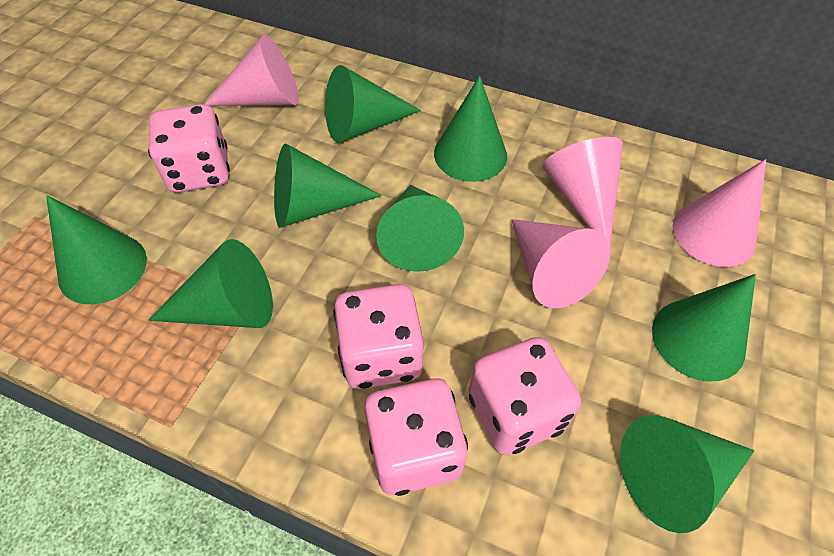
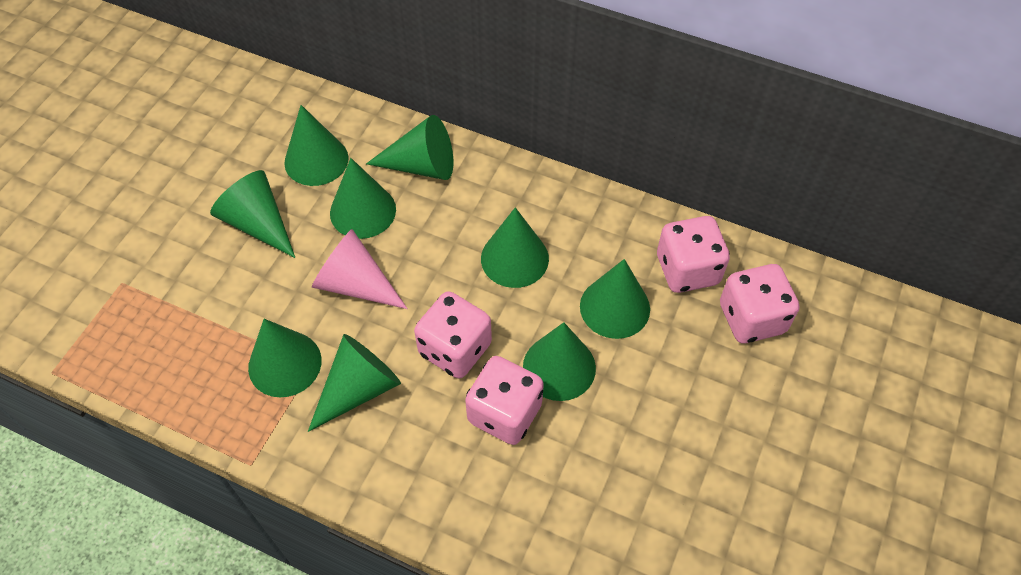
green cone: 8 -> 9
pink cone: 4 -> 1

